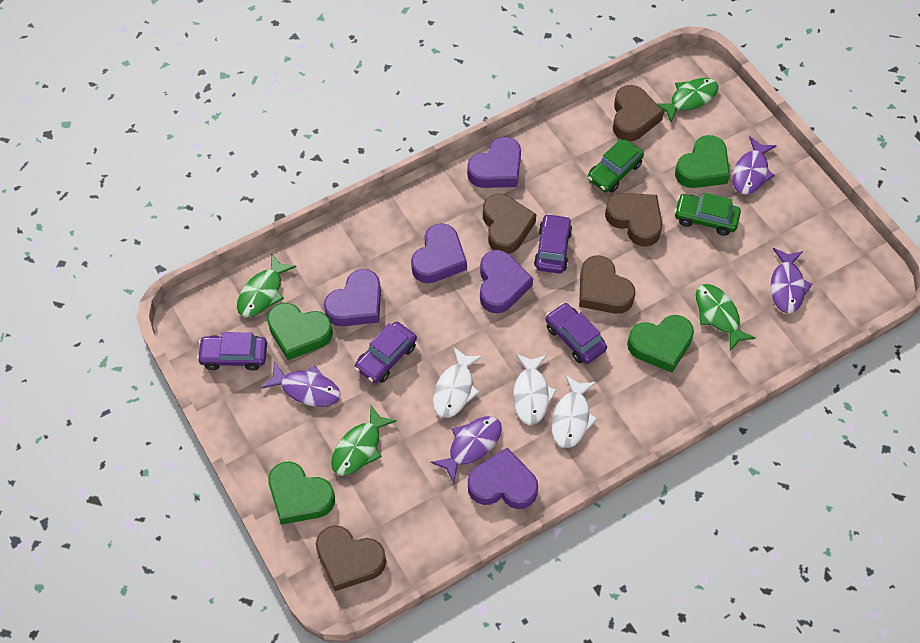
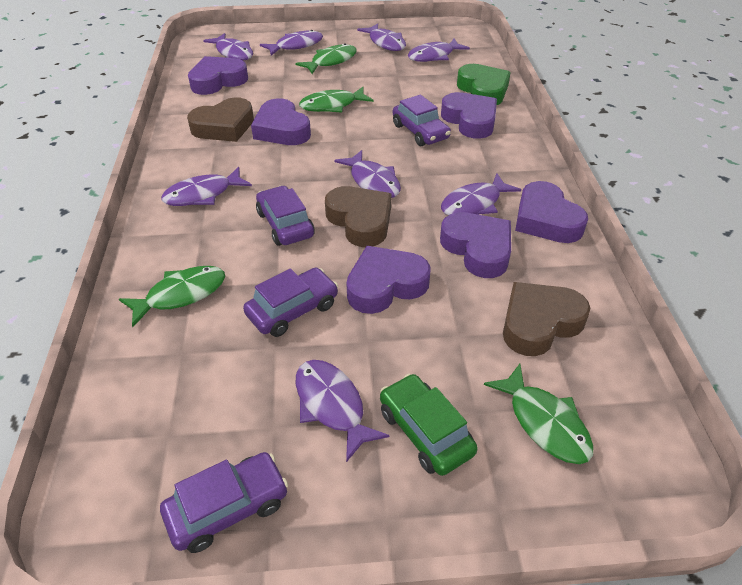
brown heart: 5 -> 3
green car: 2 -> 1
green heart: 4 -> 1
purple fish: 4 -> 8
purple heart: 5 -> 6
white fish: 3 -> 0

